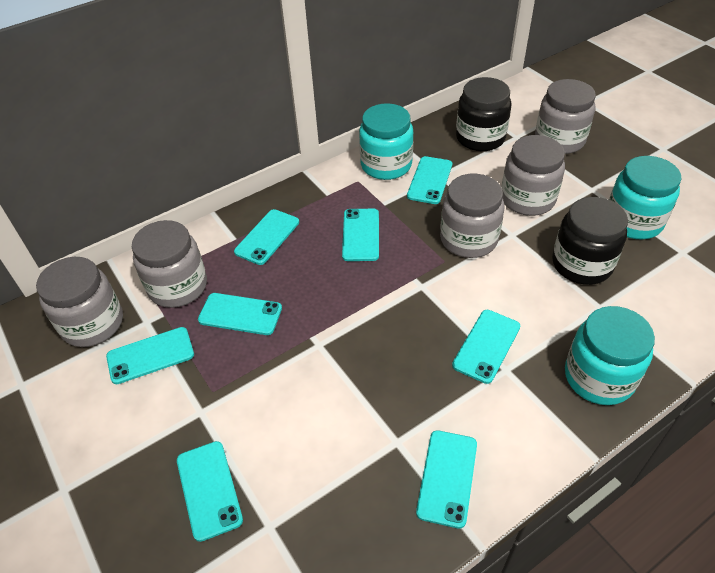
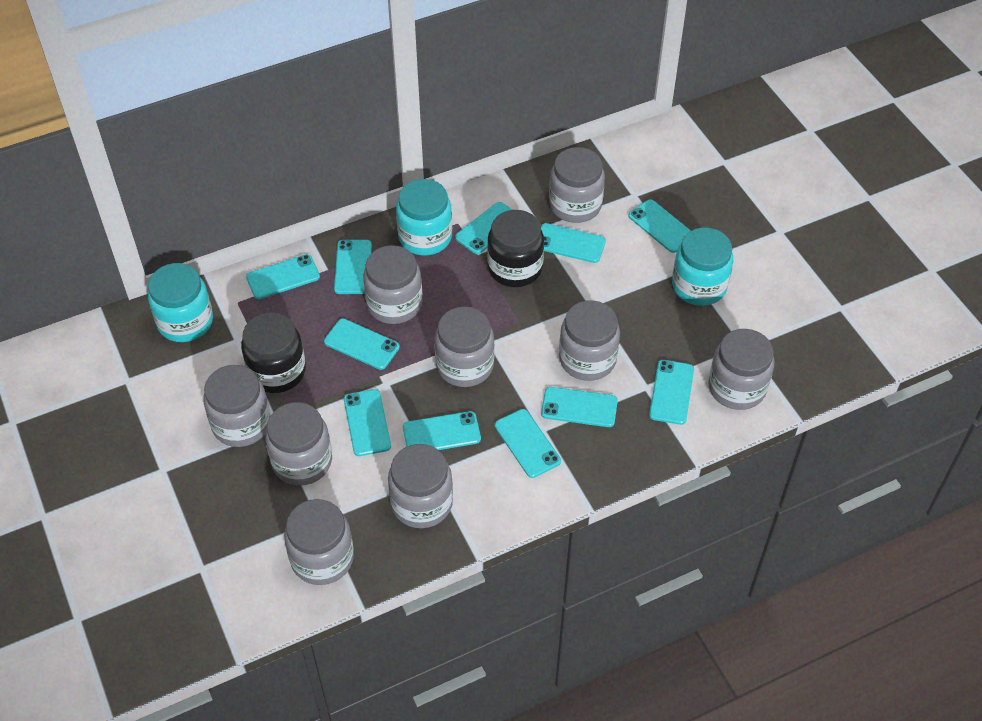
grey jar: 5 -> 9
turquoise phone: 8 -> 11

